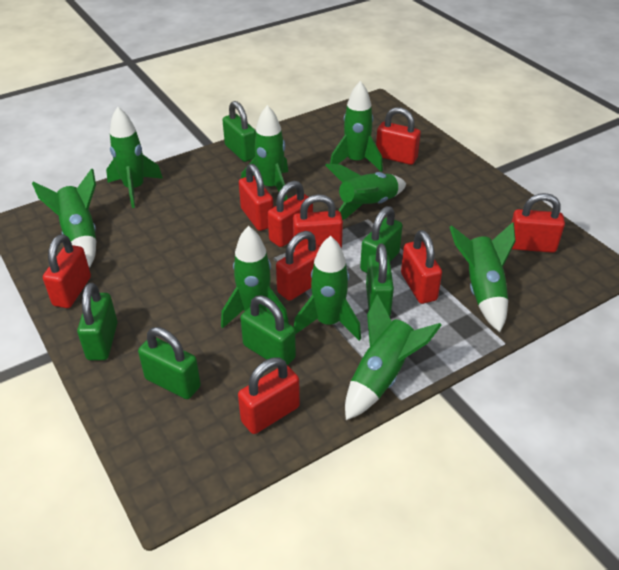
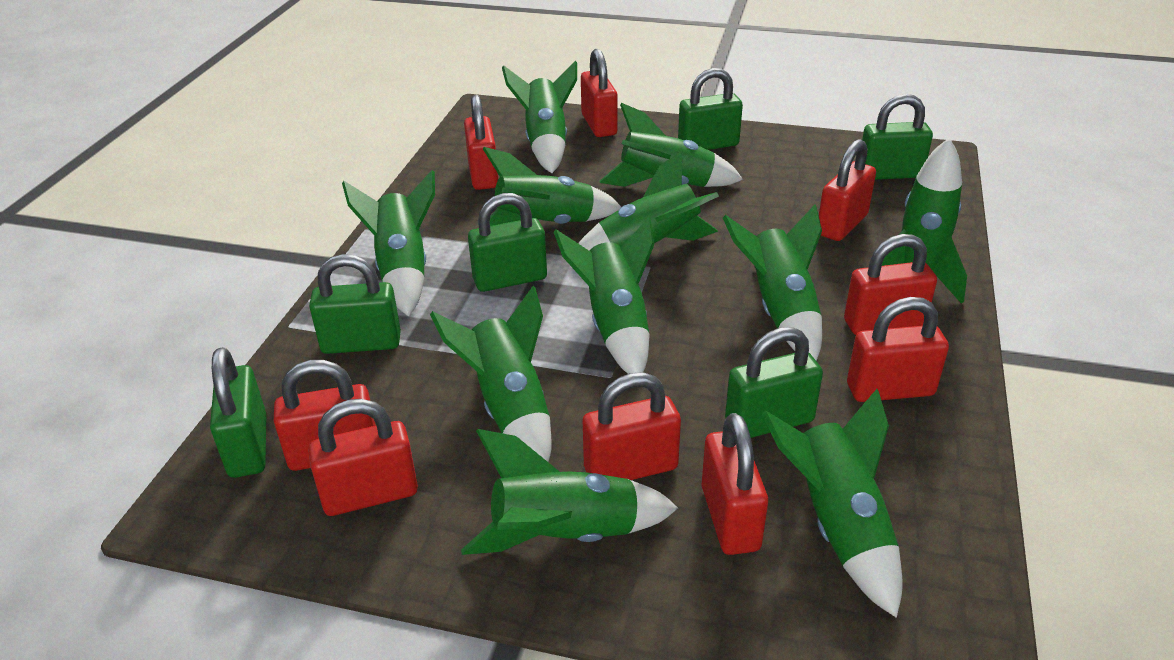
green rocket: 9 -> 11

